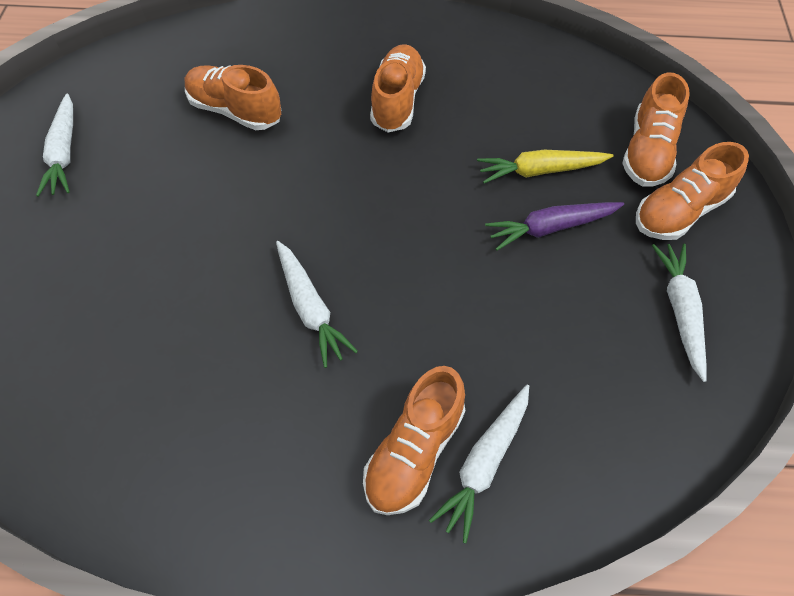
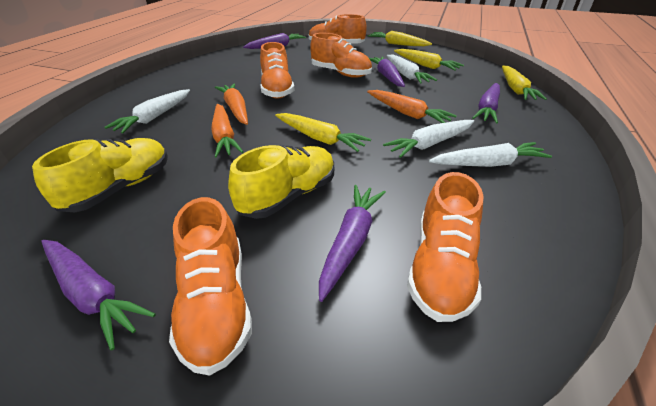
orange carrot: 0 -> 3
purple carrot: 1 -> 5
yellow carrot: 1 -> 4
yellow shoe: 0 -> 2

